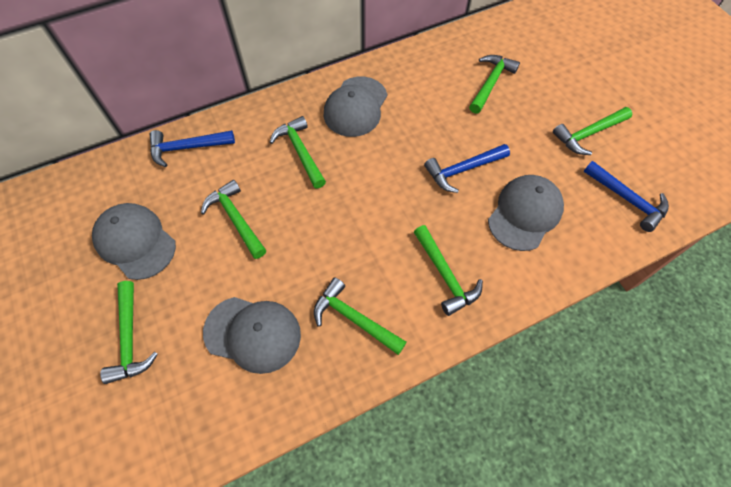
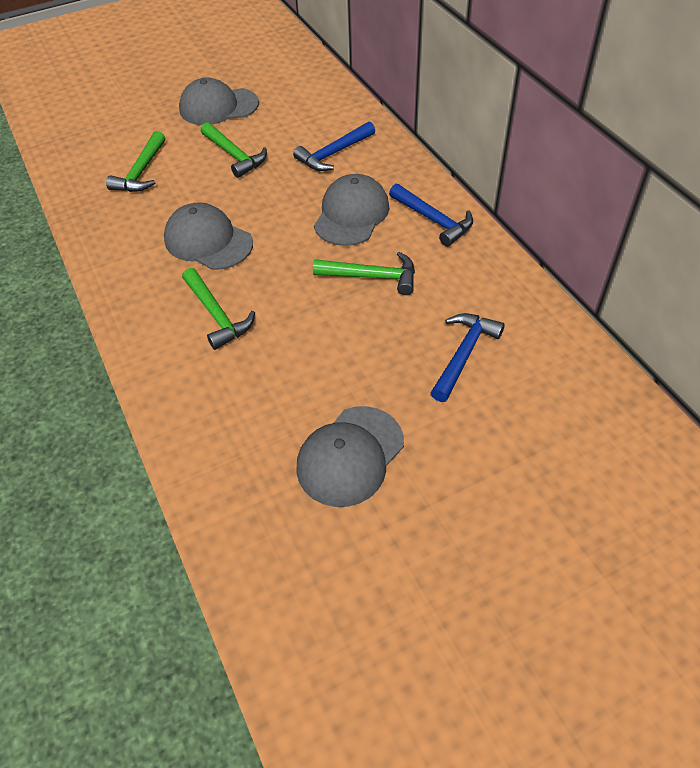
green hammer: 7 -> 4

